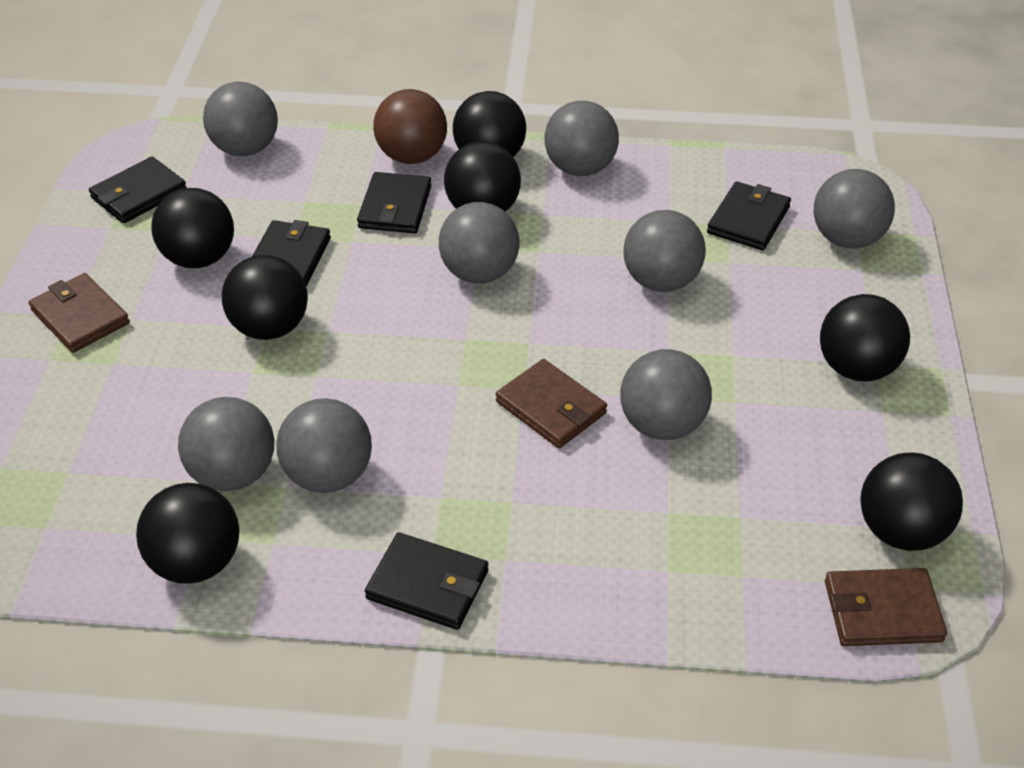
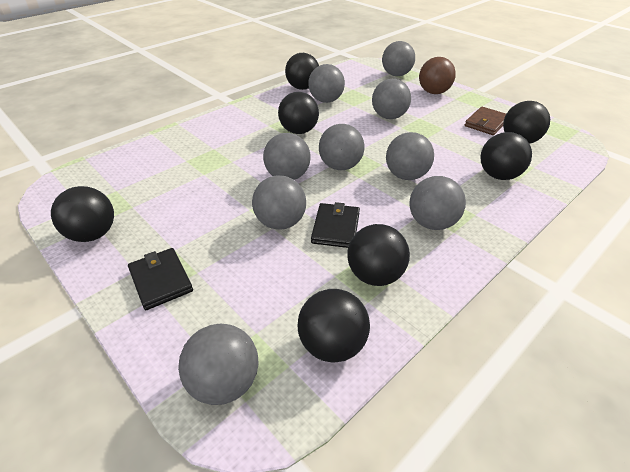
black wallet: 5 -> 2
brown wallet: 3 -> 1
grey ball: 8 -> 9

